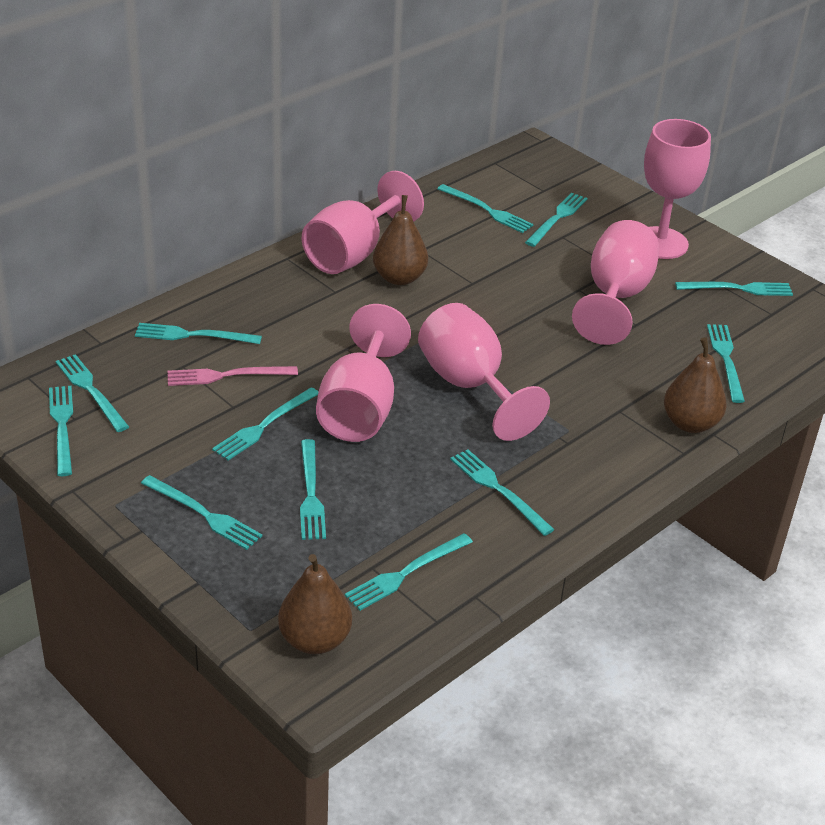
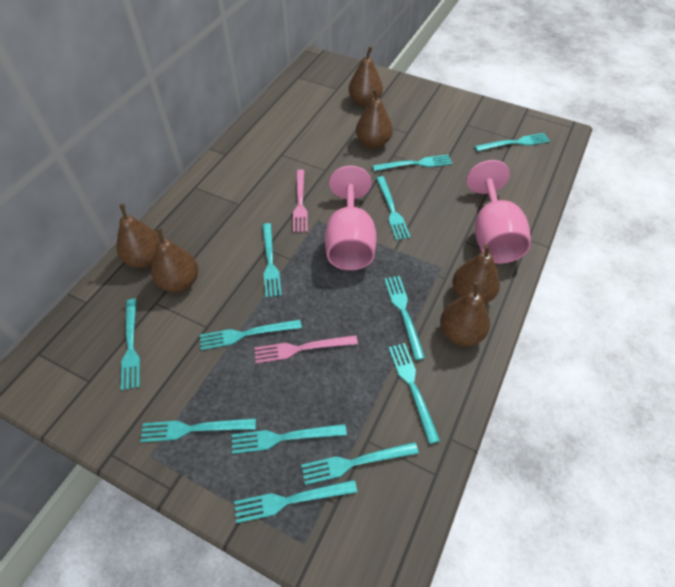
brown pear: 3 -> 6
pink fork: 1 -> 2
pink goblet: 5 -> 2

